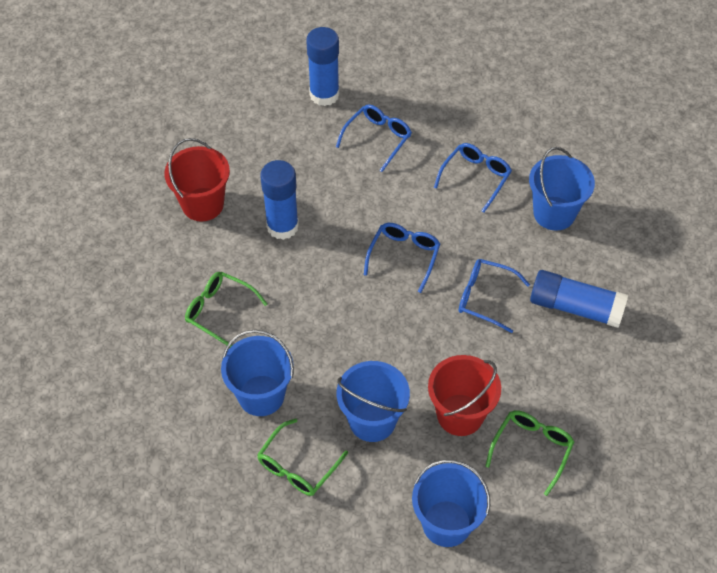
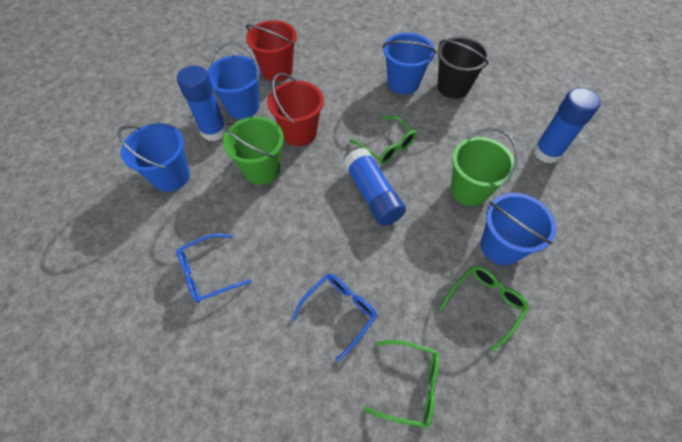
black bucket: 0 -> 1
blue glasses: 4 -> 2
green bucket: 0 -> 2

